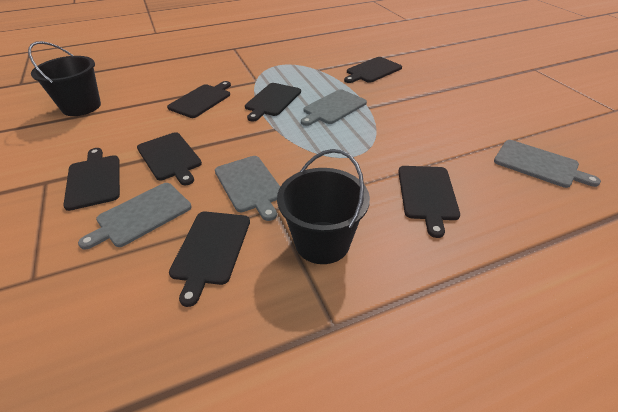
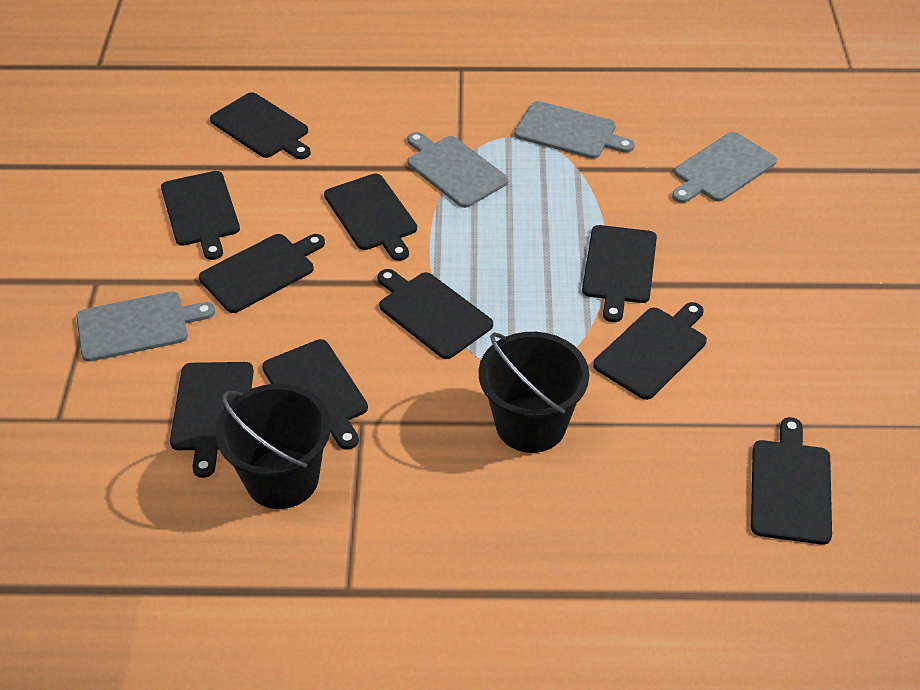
black cutting board: 7 -> 10

